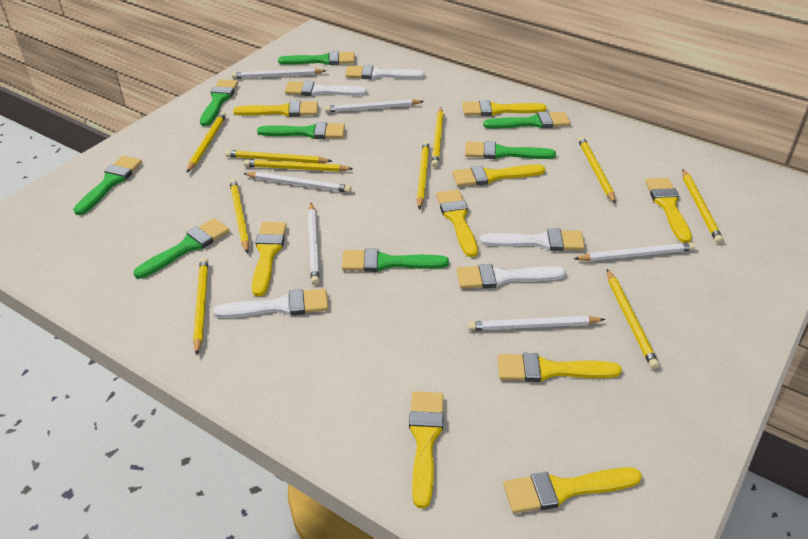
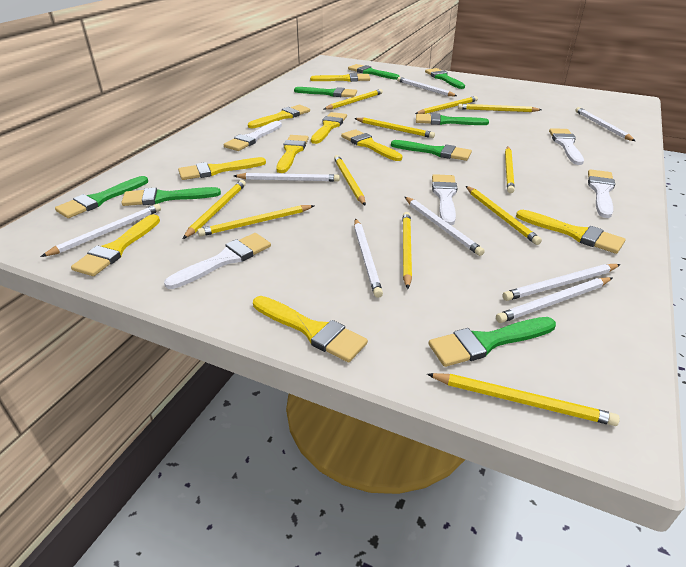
white pencil: 6 -> 8
yellow pencil: 10 -> 11

